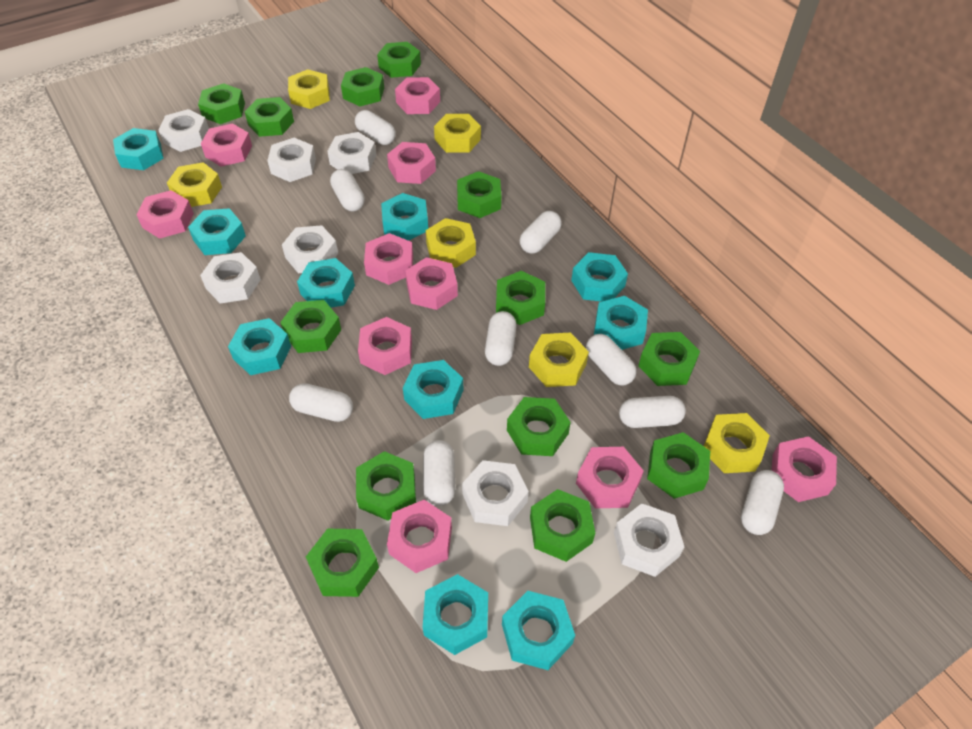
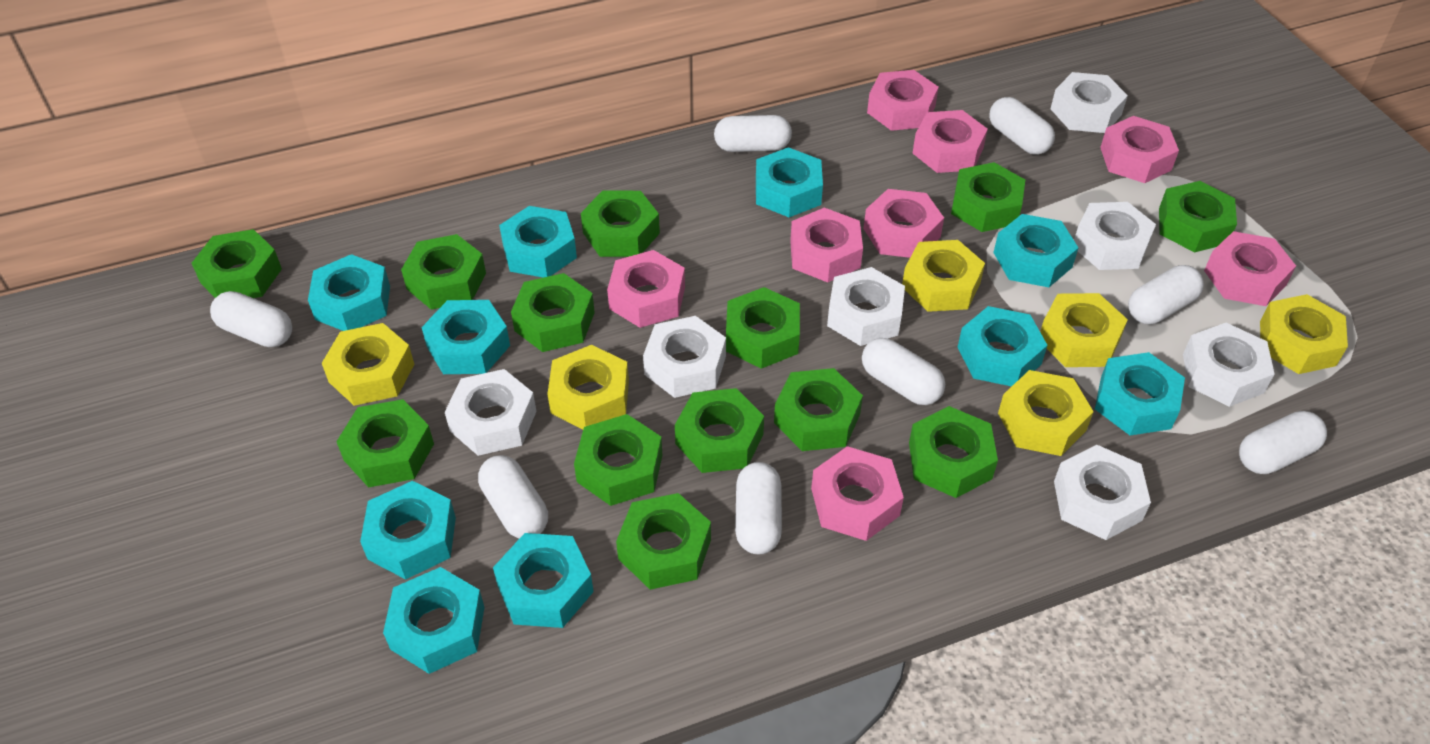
pink nut: 10 -> 8
white capsule: 9 -> 8

